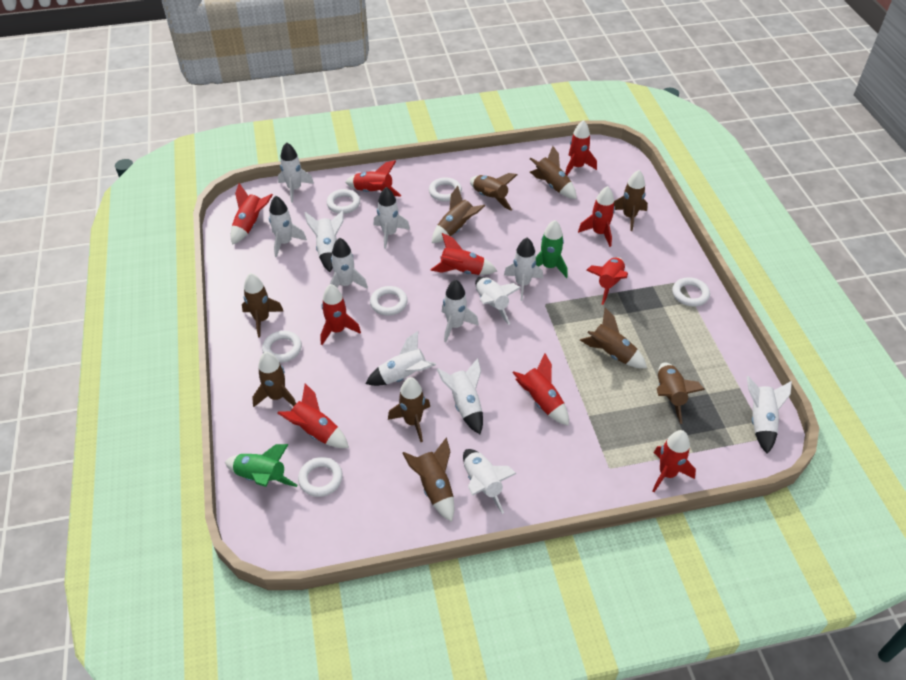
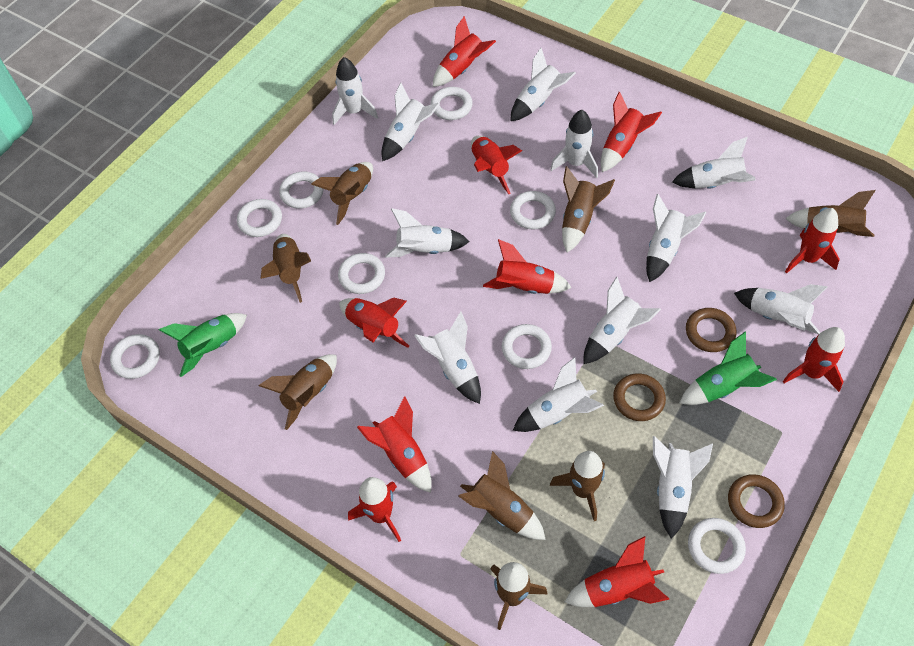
brown ring: 0 -> 3
brown rocket: 10 -> 8
white ring: 6 -> 8

